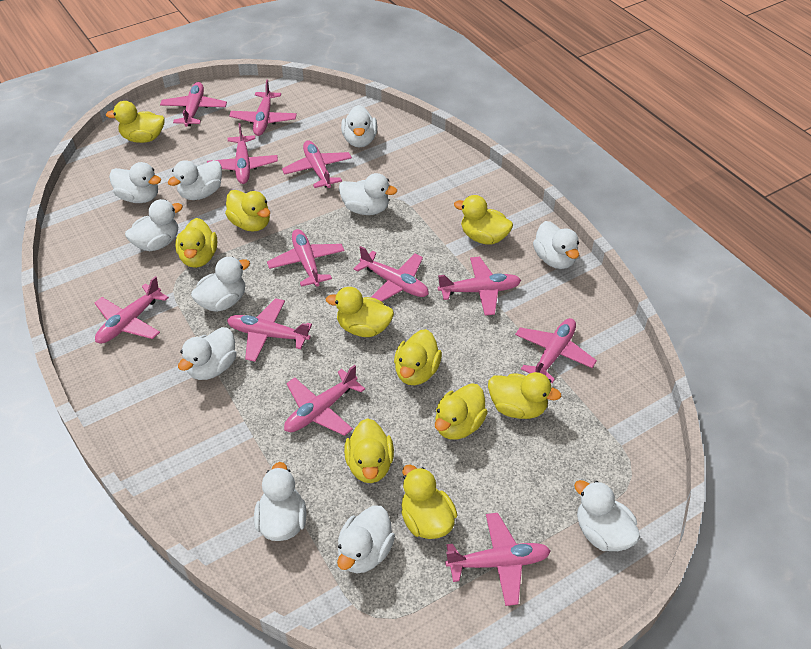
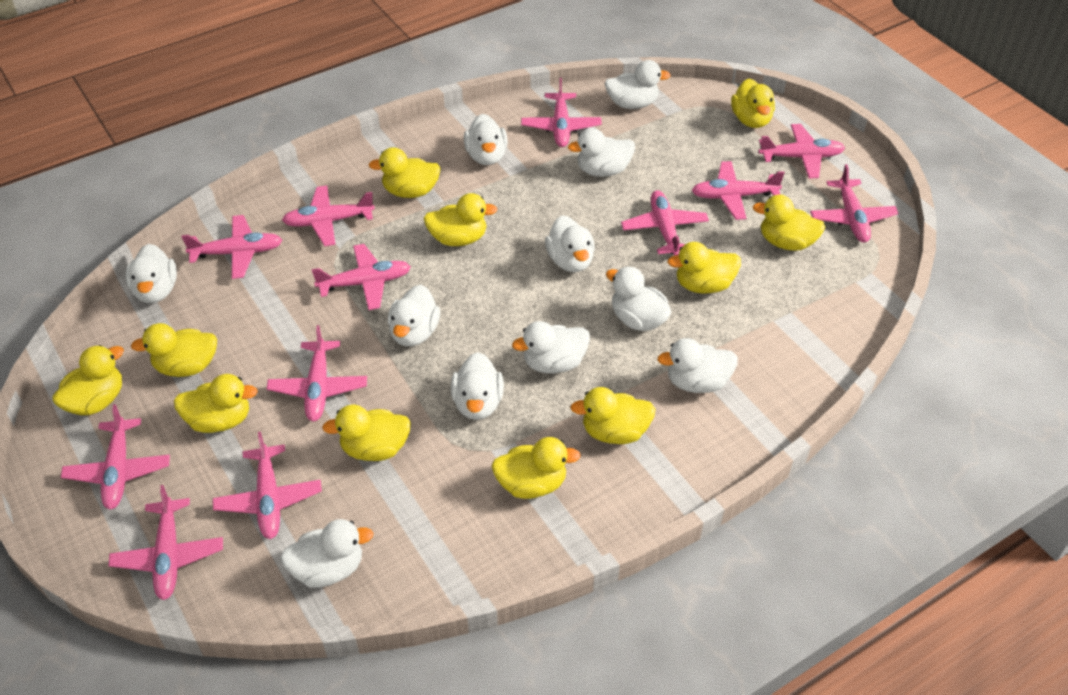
yellow duck: 10 -> 11

